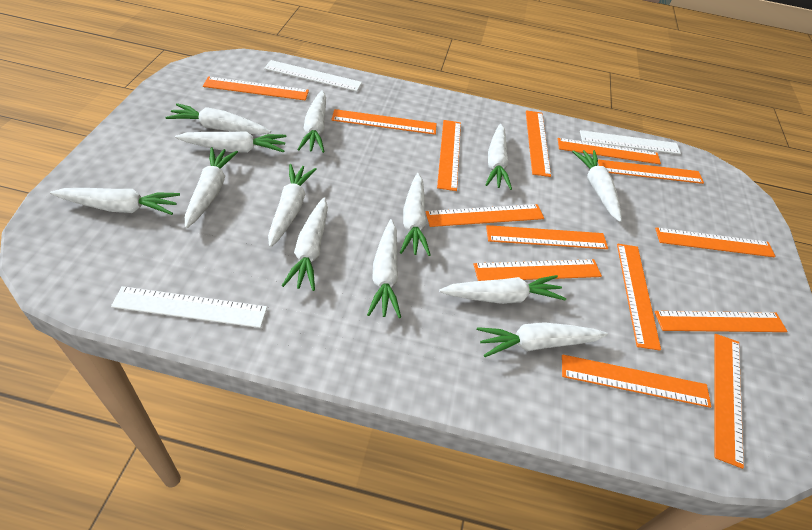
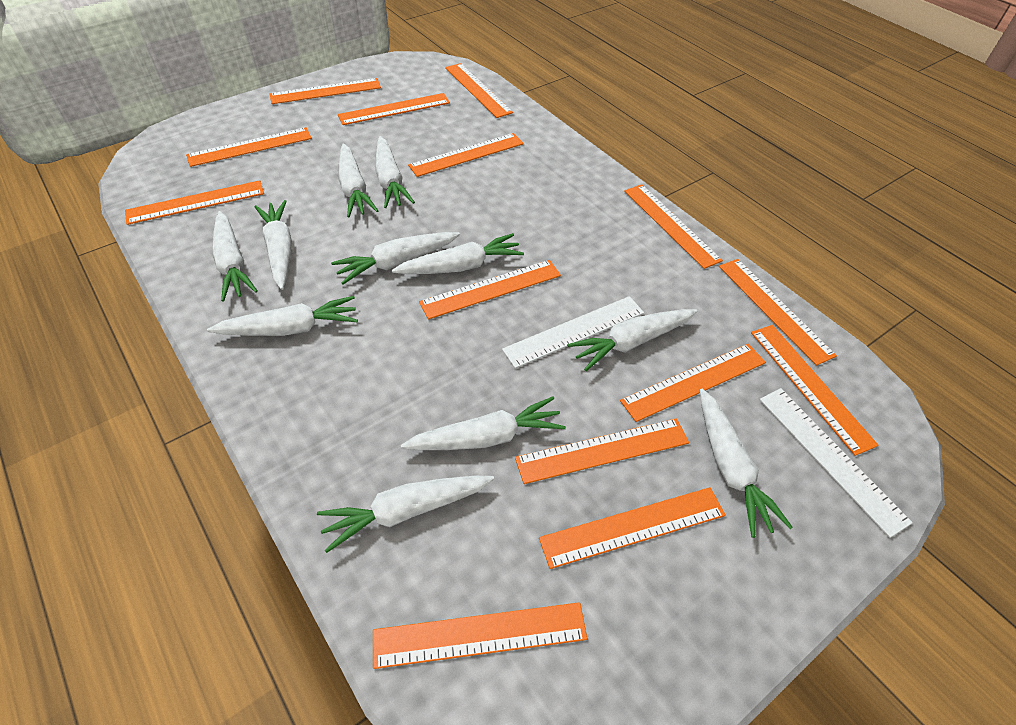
white carrot: 13 -> 11
white ruler: 3 -> 2

